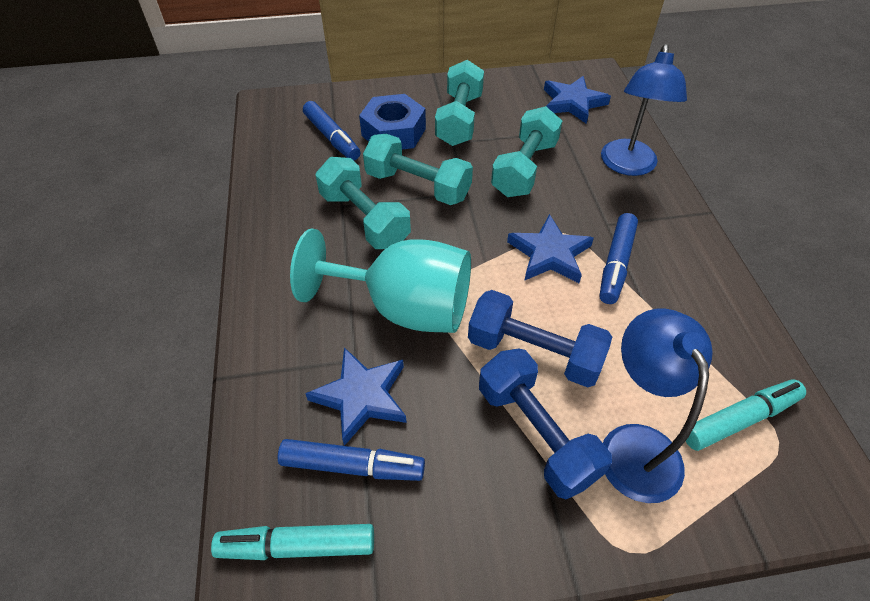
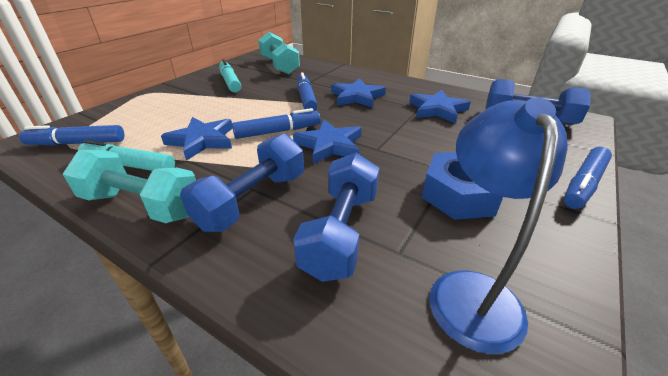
blue dumbbell: 2 -> 3
blue lamp: 2 -> 1
blue marker: 3 -> 4
blue star: 3 -> 4
turquoise dumbbell: 4 -> 2
turquoise goblet: 1 -> 0

